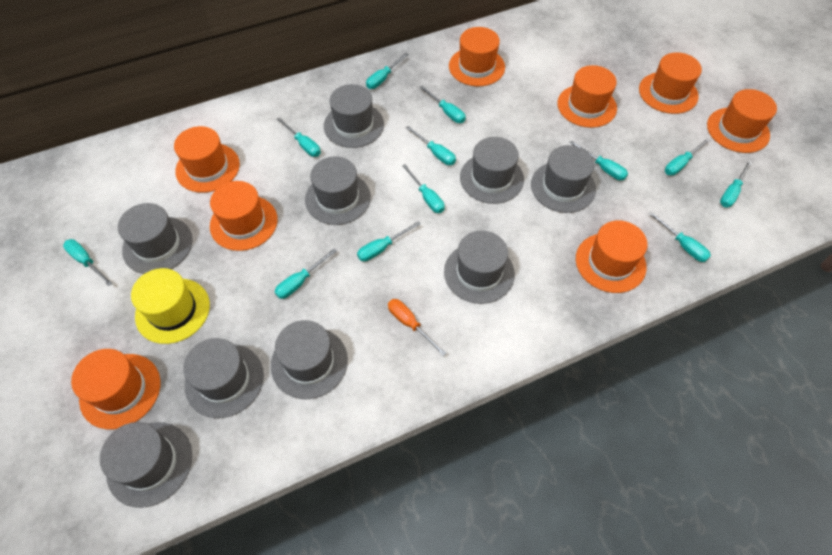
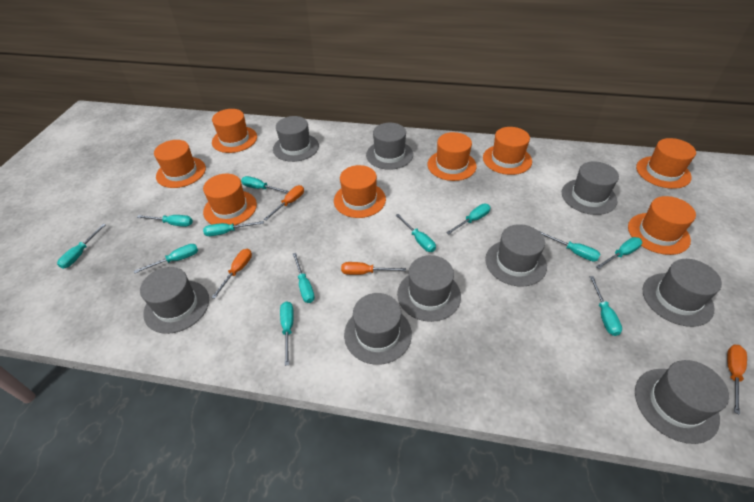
orange screwdriver: 1 -> 4
yellow hat: 1 -> 0

